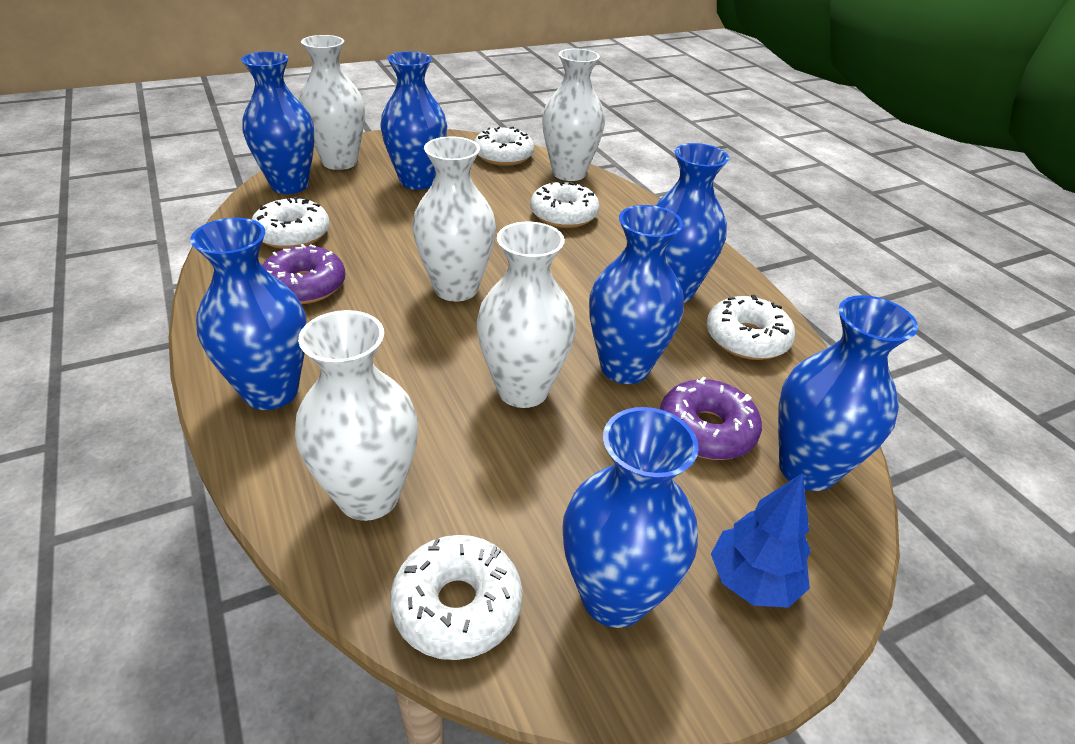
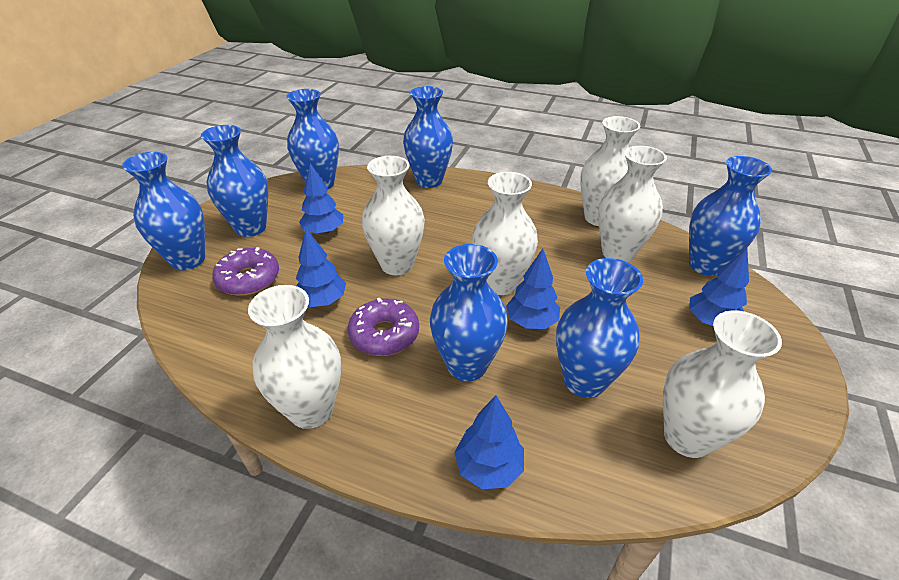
blue tree: 1 -> 5
white donut: 5 -> 0
white vase: 5 -> 6

